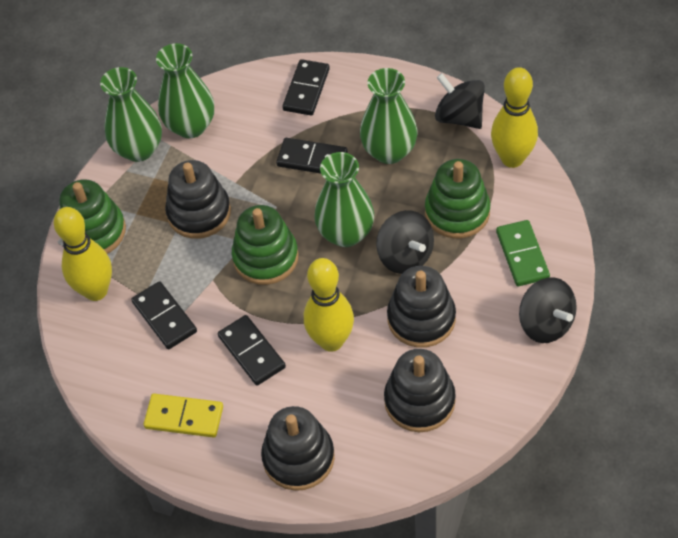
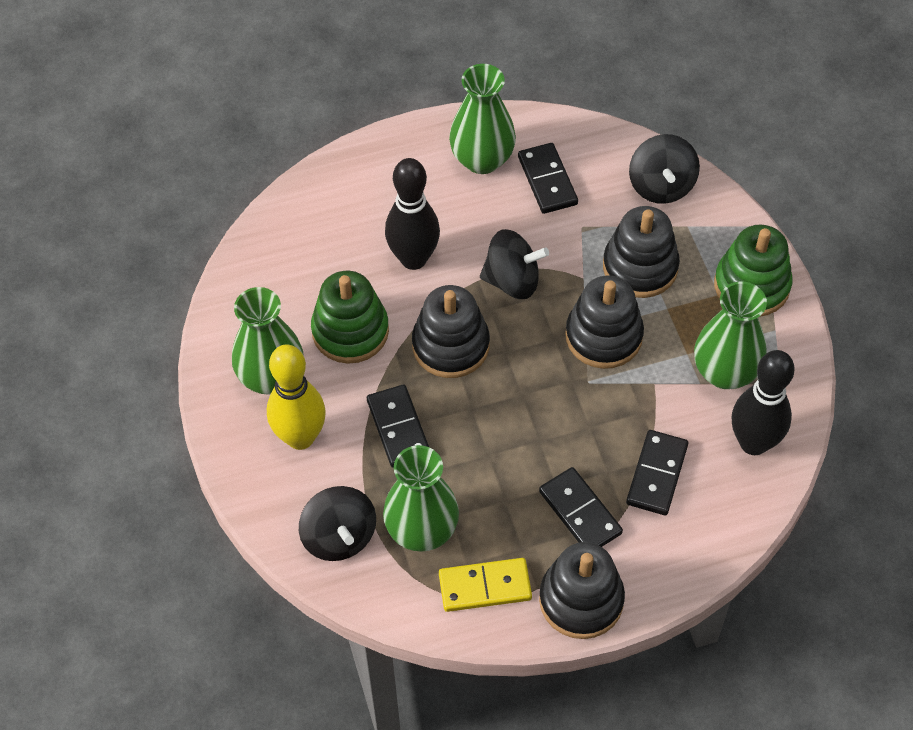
black bowling pin: 0 -> 2
green domino: 1 -> 0
green stacking toy: 3 -> 2
yellow bowling pin: 3 -> 1

